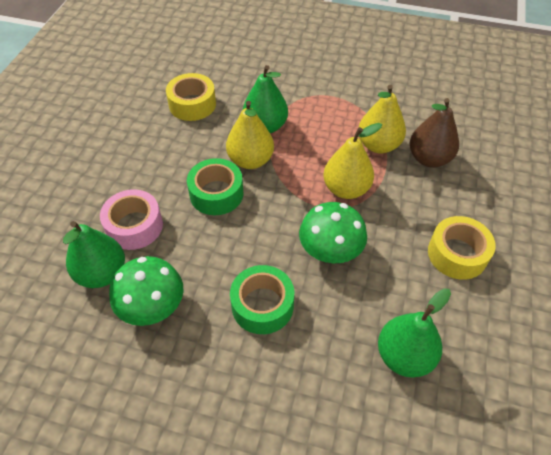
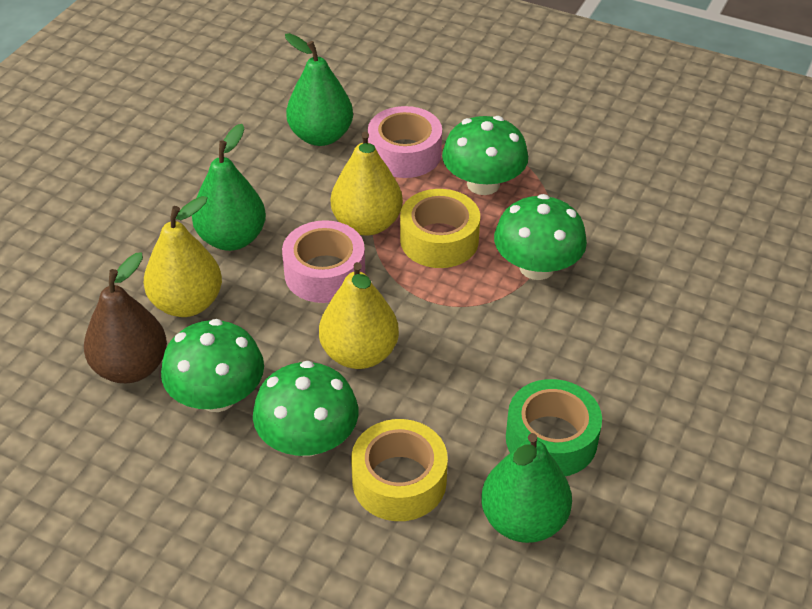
green mushroom: 2 -> 4
green tape: 2 -> 1
pink tape: 1 -> 2

